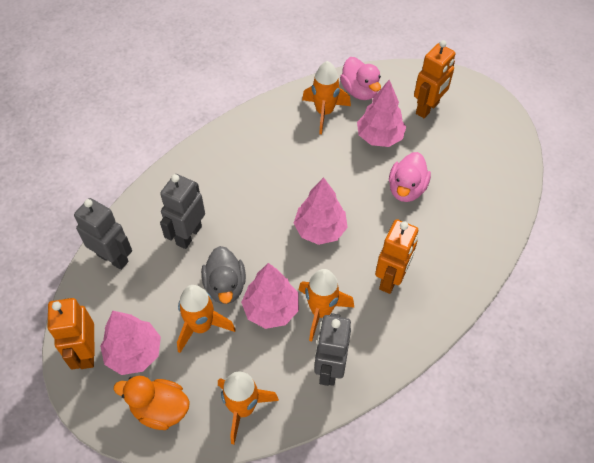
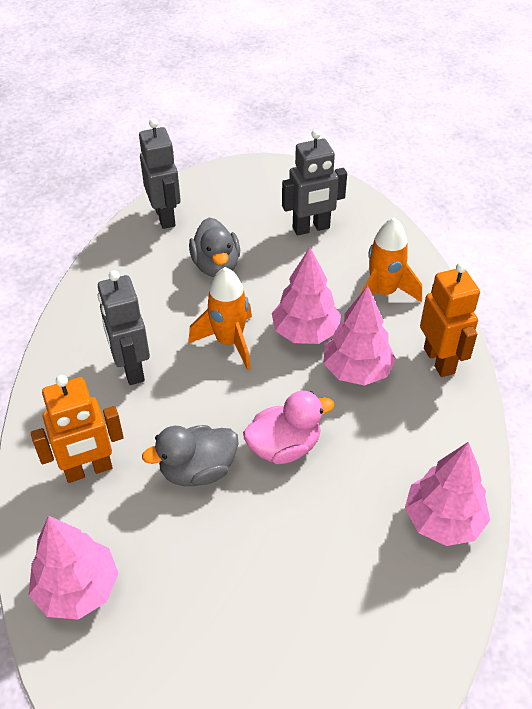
grey duck: 1 -> 2
orange duck: 1 -> 0
orange robot: 3 -> 2
orange rocket: 4 -> 2
pink duck: 2 -> 1

